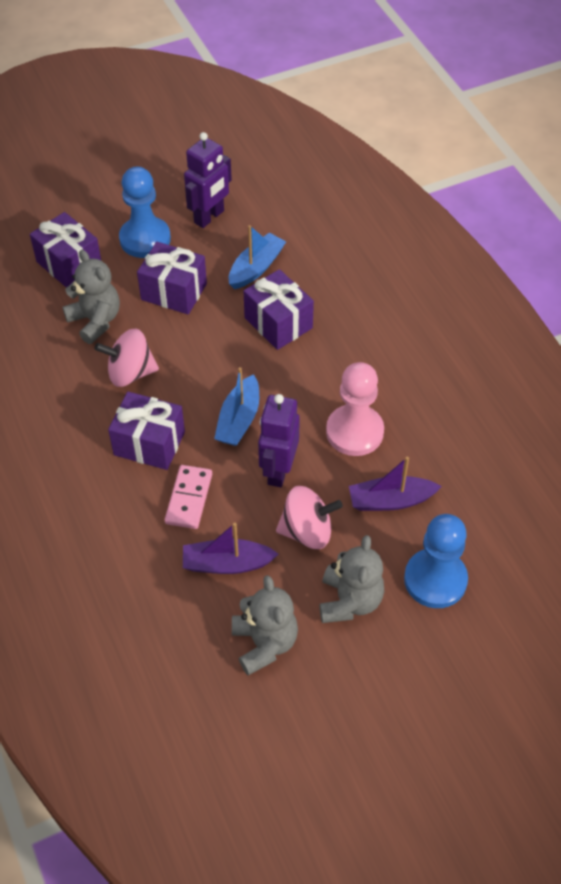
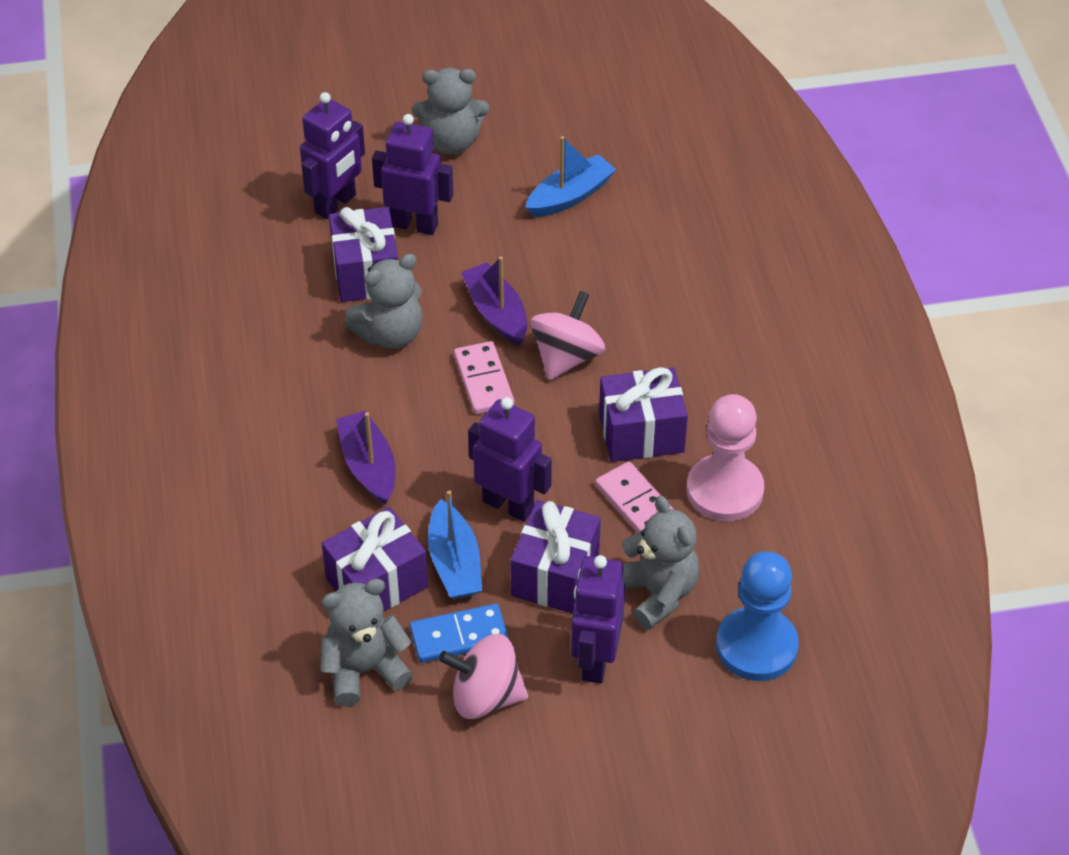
blue domino: 0 -> 1
blue pawn: 2 -> 1
grey teddy bear: 3 -> 4
pink domino: 1 -> 2
purple robot: 2 -> 4

